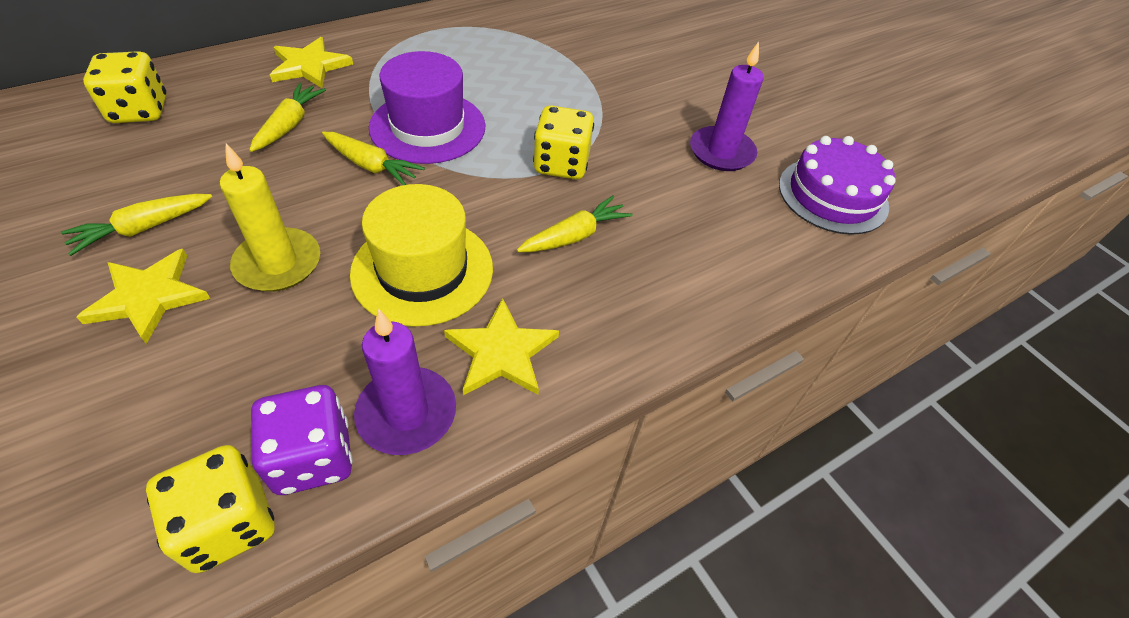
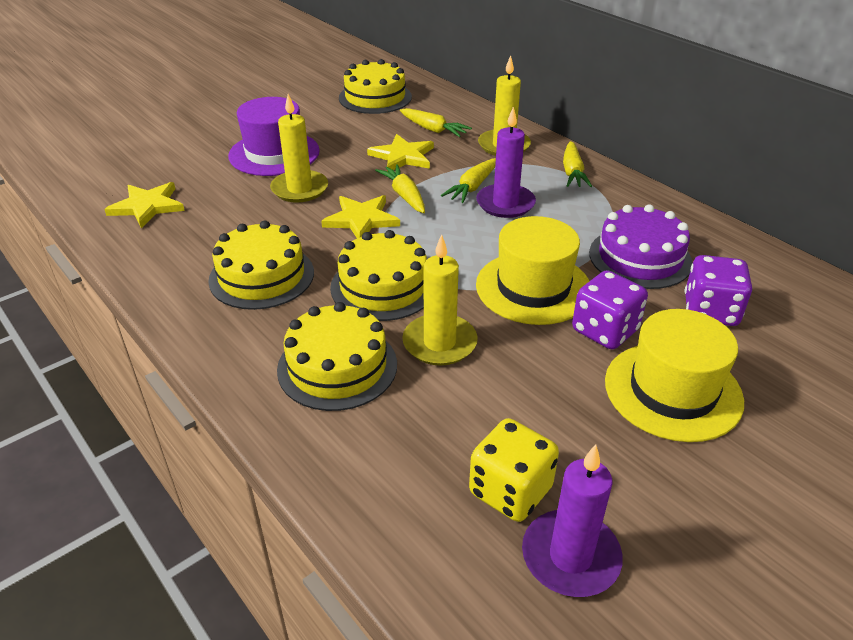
purple dice: 1 -> 2
yellow cake: 0 -> 4
yellow candle: 1 -> 3
yellow dice: 3 -> 1
yellow hat: 1 -> 2

